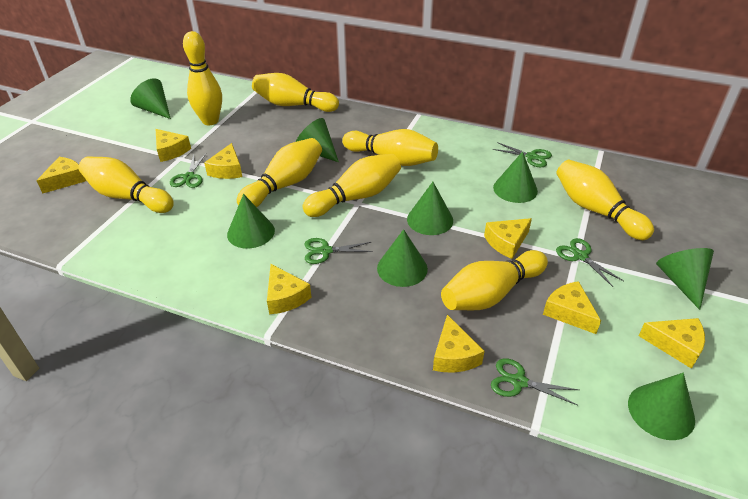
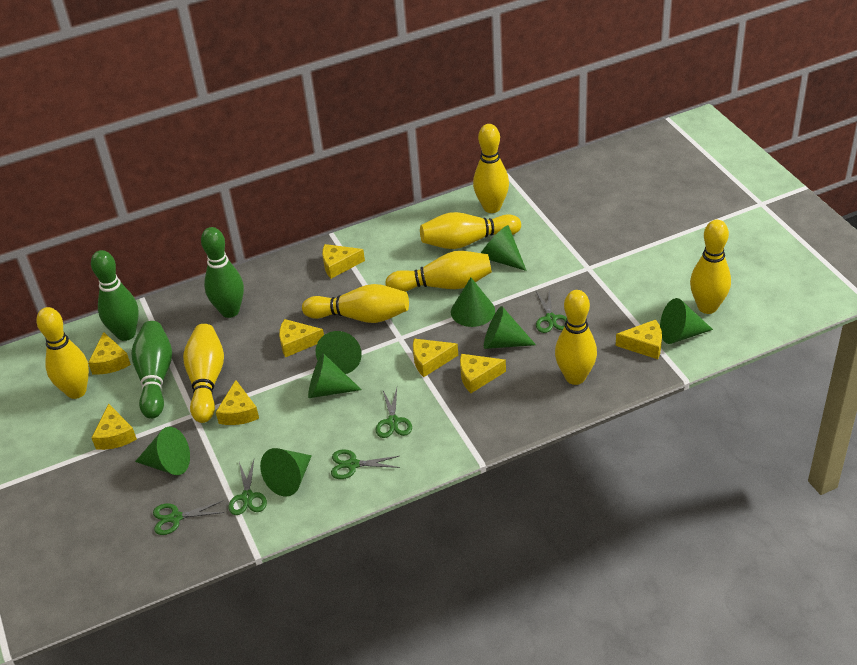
green bowling pin: 0 -> 3

